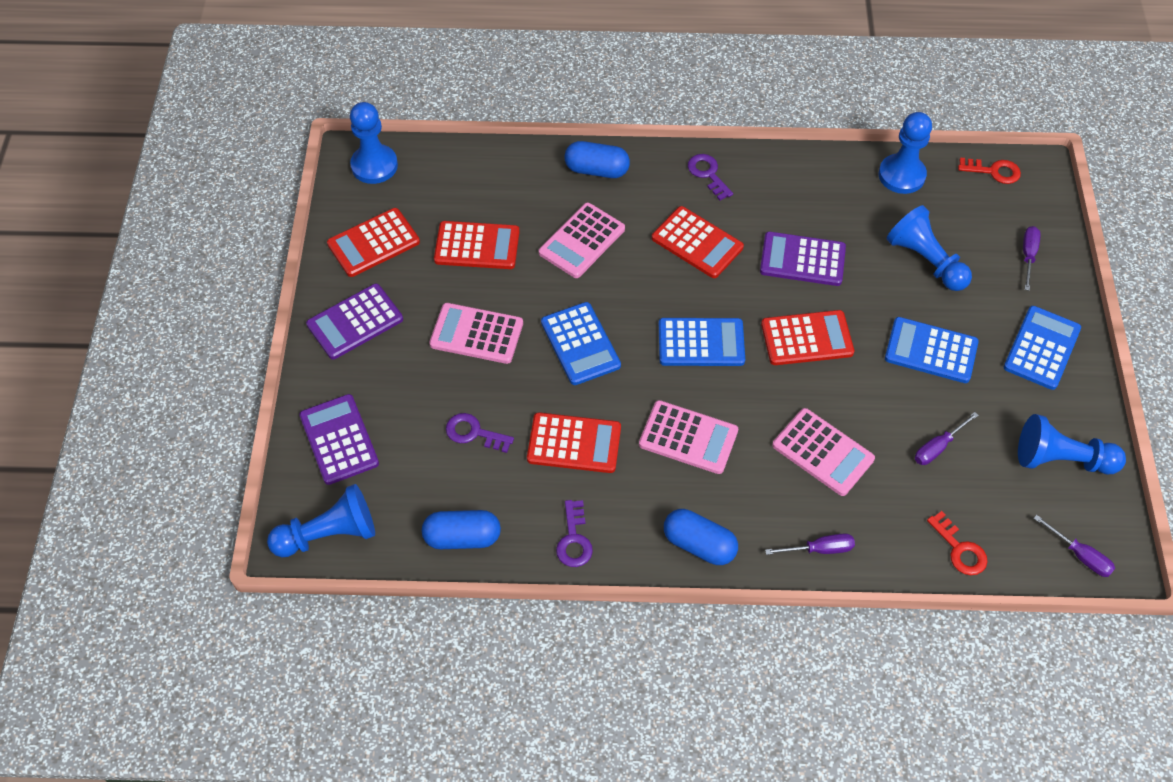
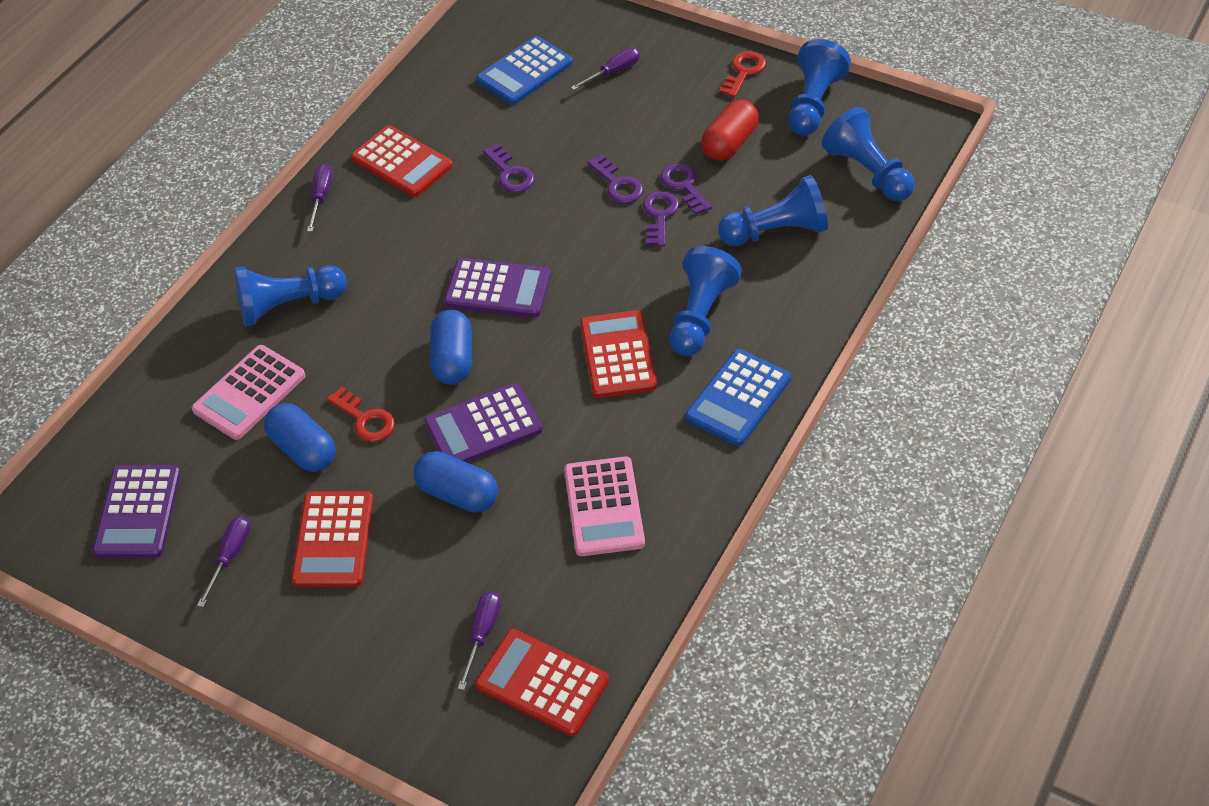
blue calculator: 4 -> 2
pink calculator: 4 -> 2
purple key: 3 -> 4
red calculator: 5 -> 4
red capsule: 0 -> 1

